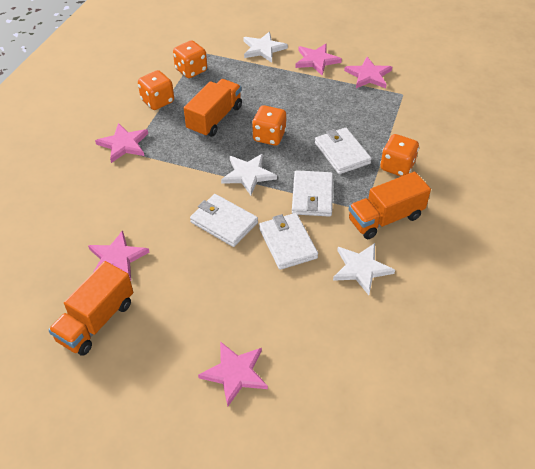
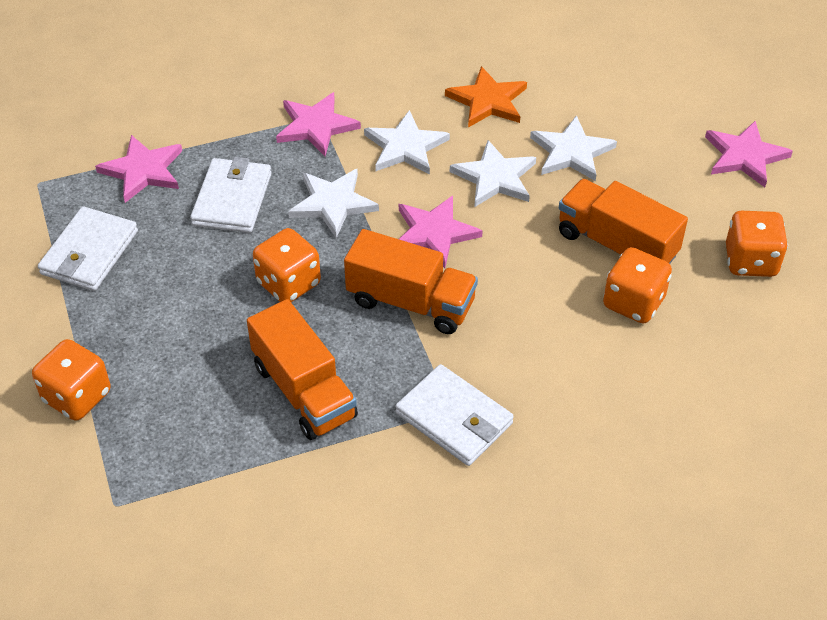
orange star: 0 -> 1
pink star: 5 -> 4
white star: 3 -> 4
white wallet: 4 -> 3

